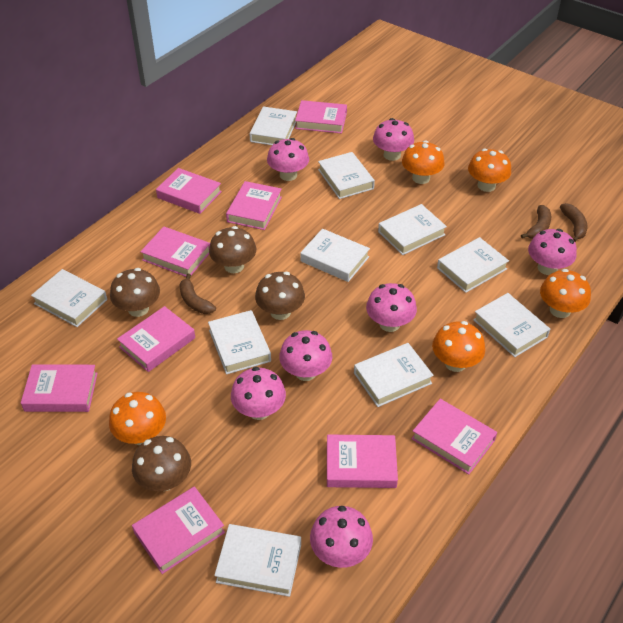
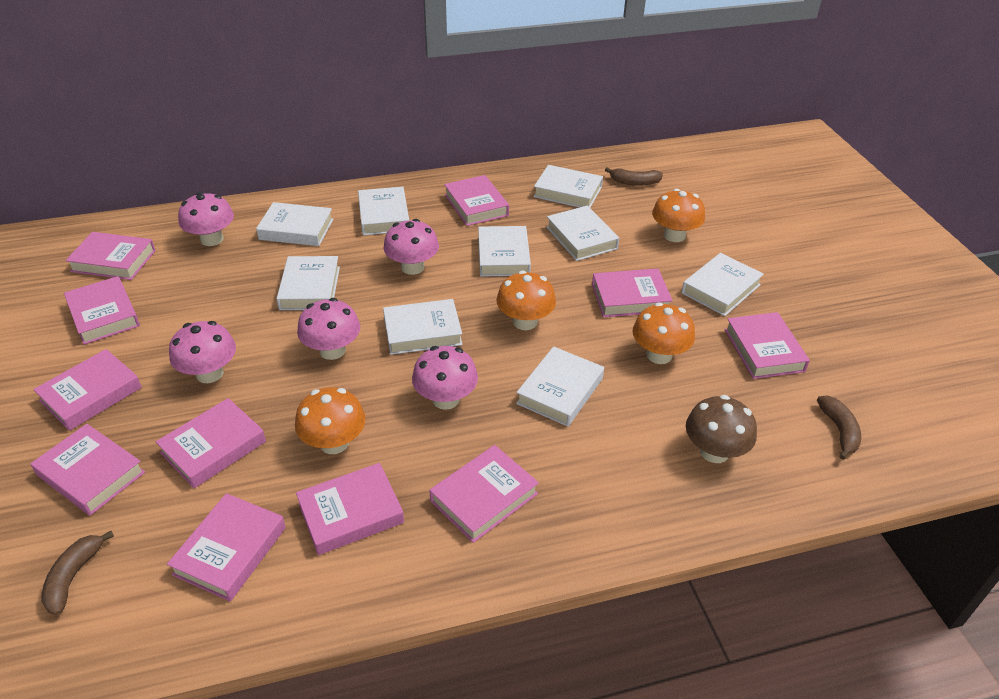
brown mushroom: 4 -> 1
orange mushroom: 5 -> 4
pink book: 9 -> 11
pink mushroom: 7 -> 5
white book: 10 -> 9

